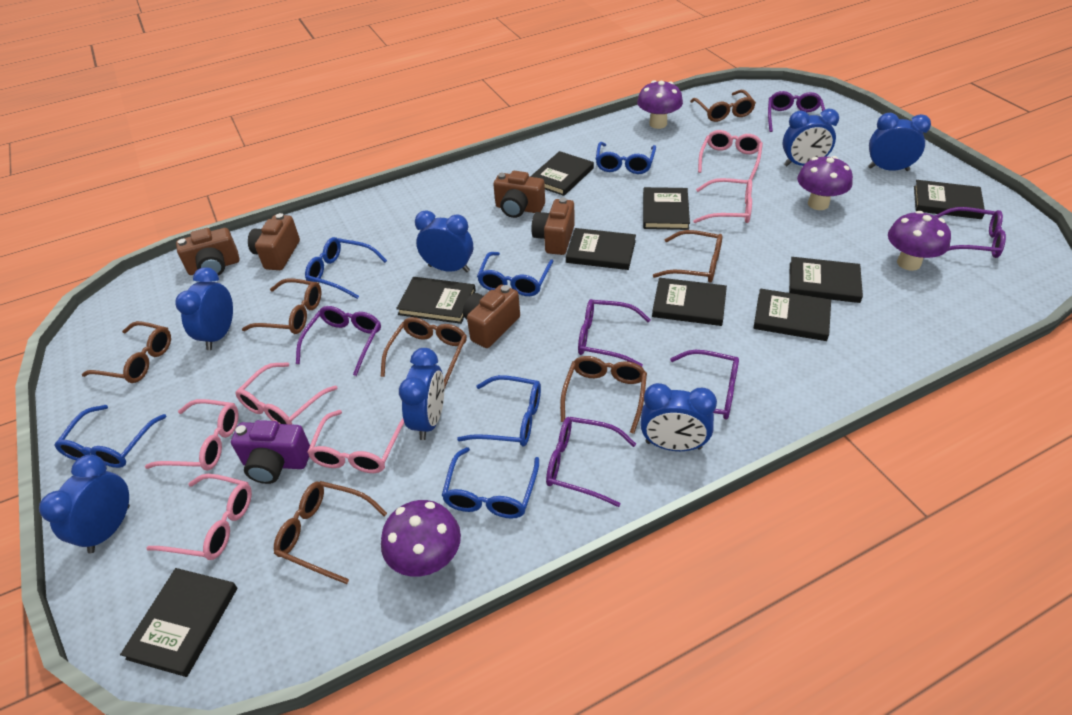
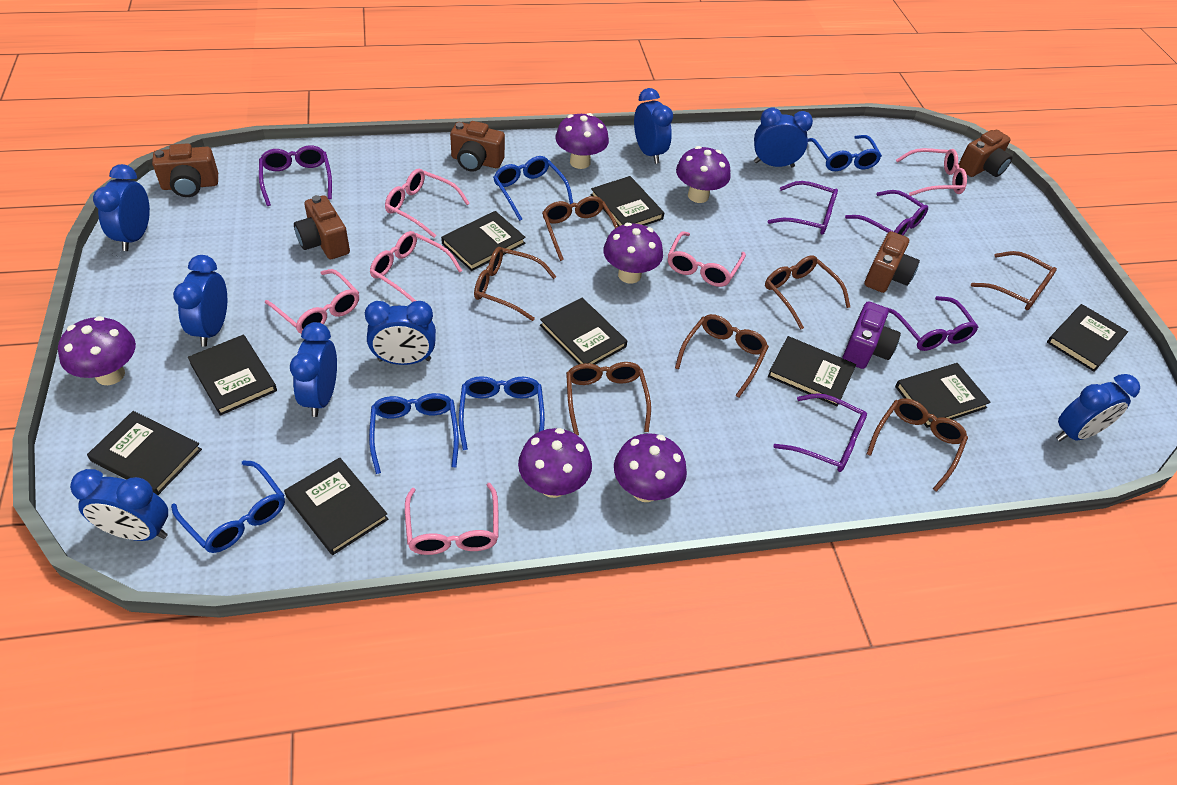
blue clock: 7 -> 8
blue glasses: 6 -> 5
purple glasses: 6 -> 5
purple mushroom: 4 -> 6

